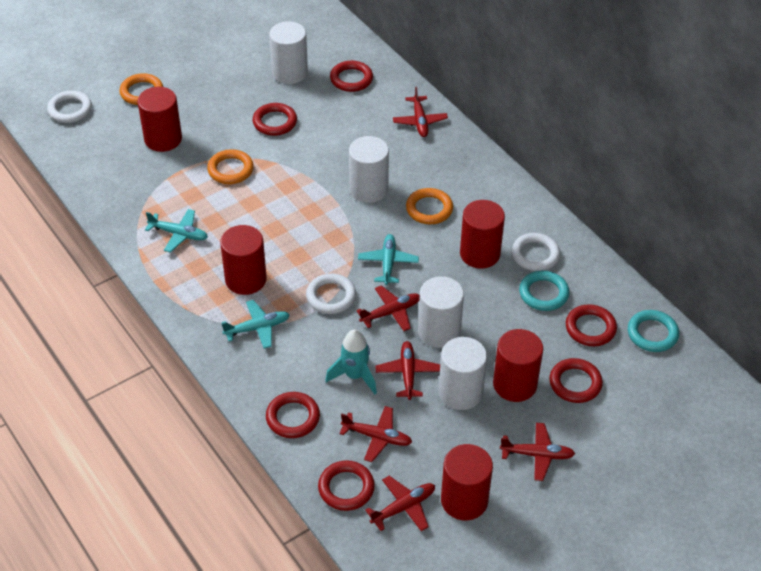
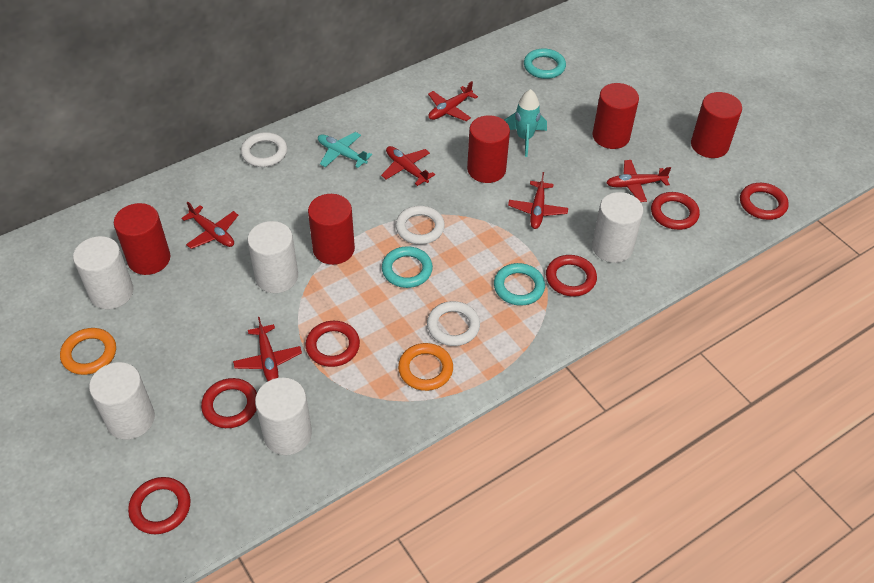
orange ring: 3 -> 2
turquoise plane: 3 -> 1
turquoise ring: 2 -> 3
white cylinder: 4 -> 5

